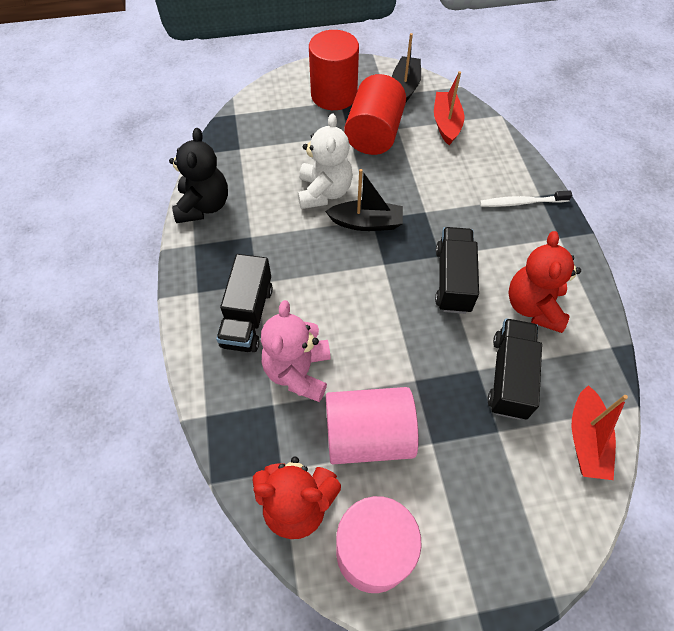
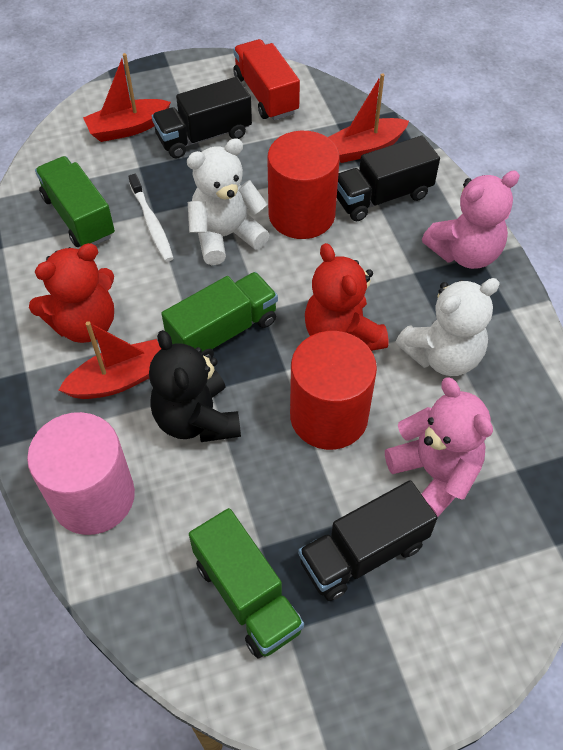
black boat: 2 -> 0
green truck: 0 -> 3
pink cylinder: 2 -> 1
pink teddy bear: 1 -> 2
red boat: 2 -> 3
red truck: 0 -> 1
white teddy bear: 1 -> 2

